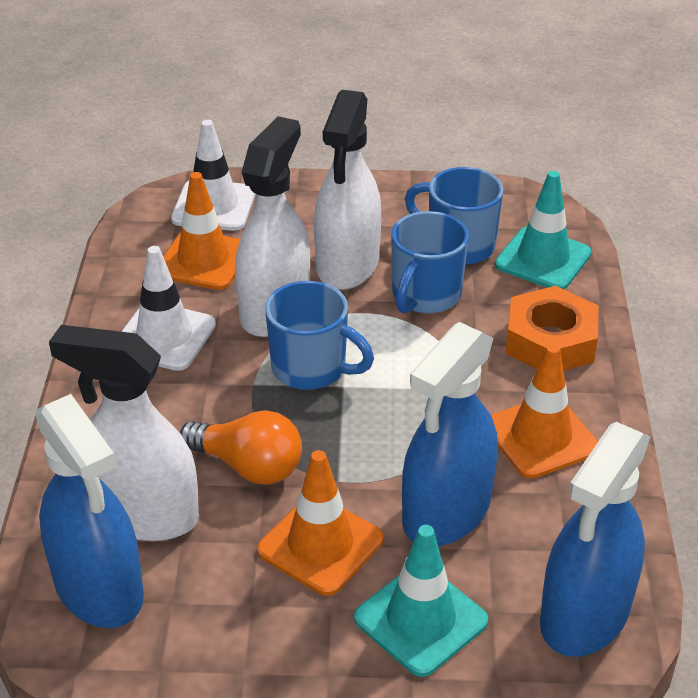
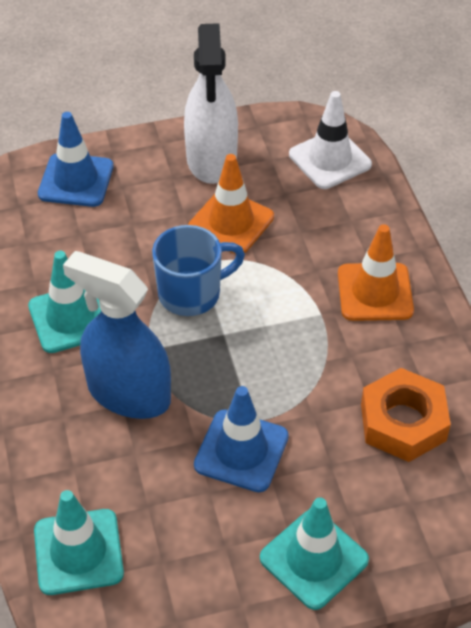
blue mug: 3 -> 1
blue spray bottle: 3 -> 1
blue traffic cone: 0 -> 2
orange light bulb: 1 -> 0
orange traffic cone: 3 -> 2
turquoise traffic cone: 2 -> 3
white spray bottle: 3 -> 1
white traffic cone: 2 -> 1

